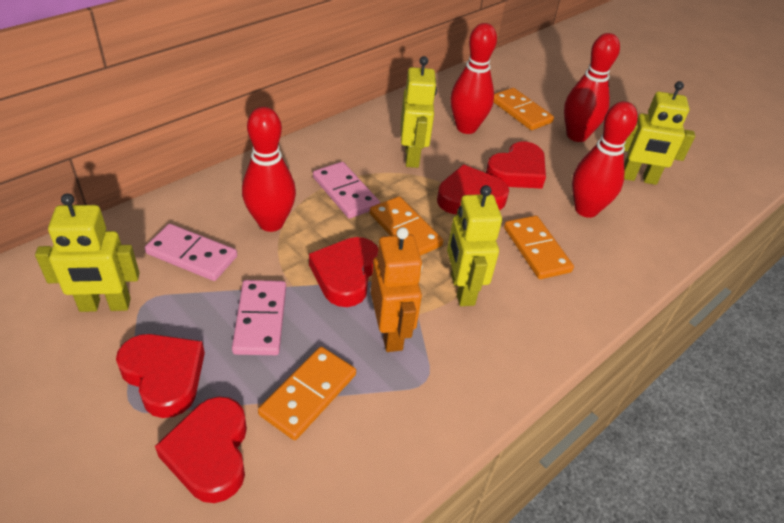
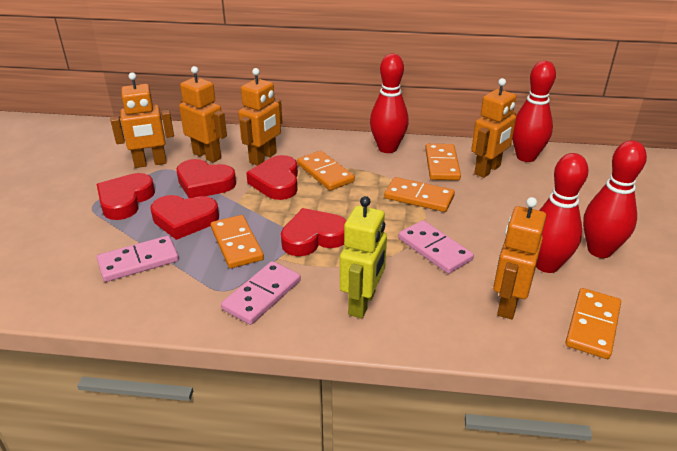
orange domino: 4 -> 5
orange robot: 1 -> 5
yellow robot: 4 -> 1

